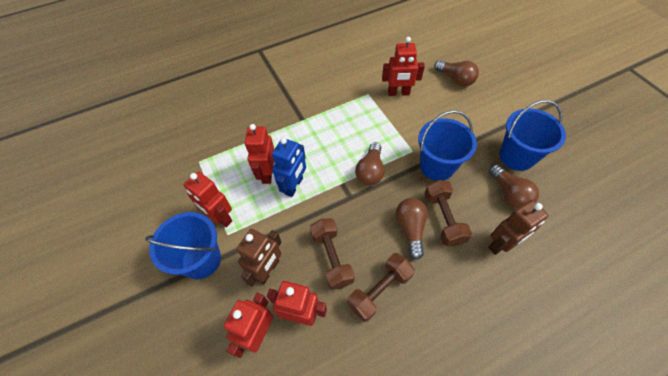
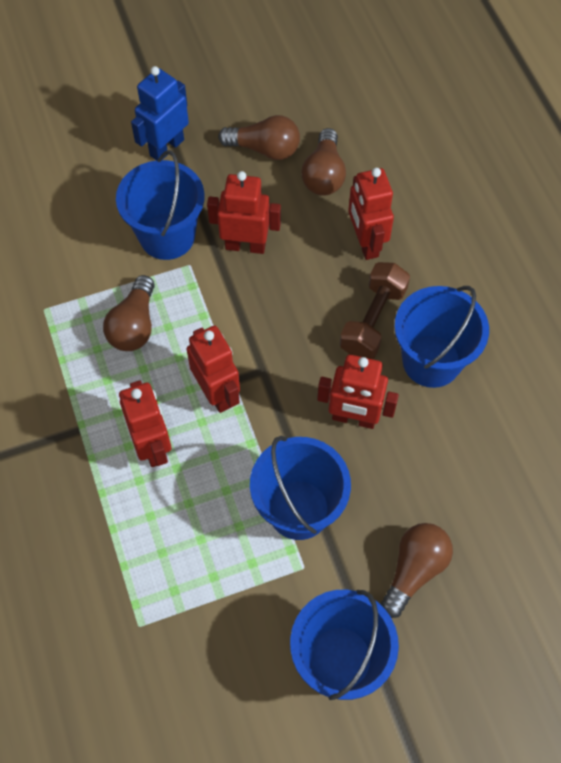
blue bucket: 3 -> 4
brown dumbbell: 3 -> 1
brown robot: 2 -> 0

